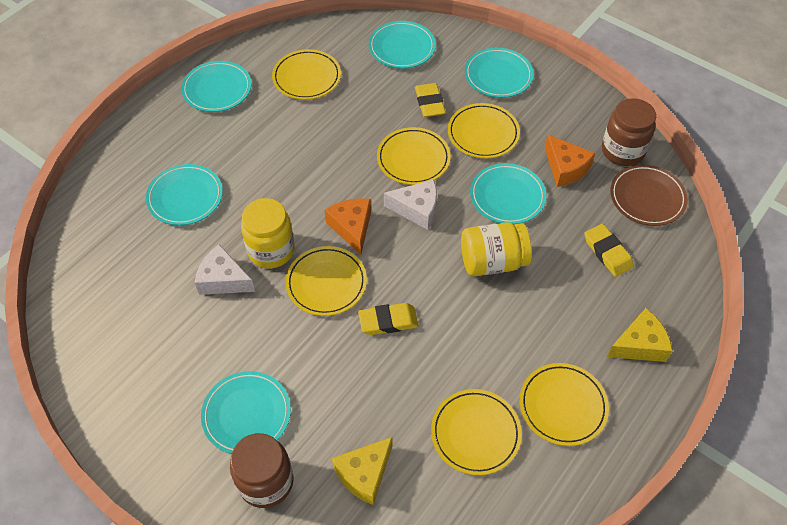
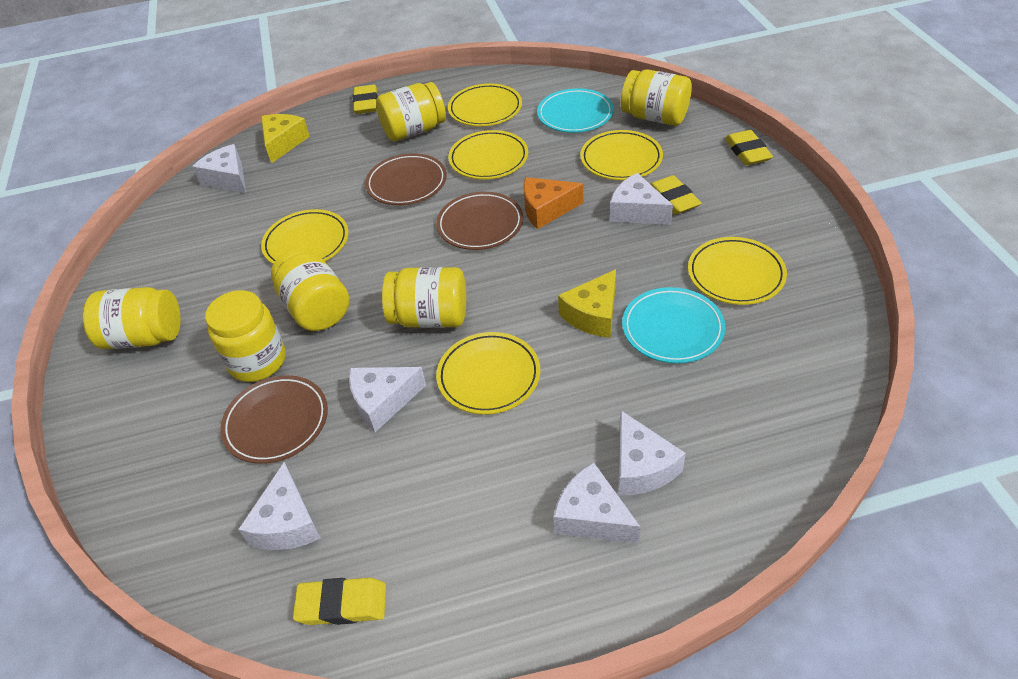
brown jar: 2 -> 0
brown plate: 1 -> 3
orange cheese: 2 -> 1
turquoise plate: 6 -> 2
white cheese: 2 -> 6
yellow eraser: 3 -> 4
yellow jar: 2 -> 6

